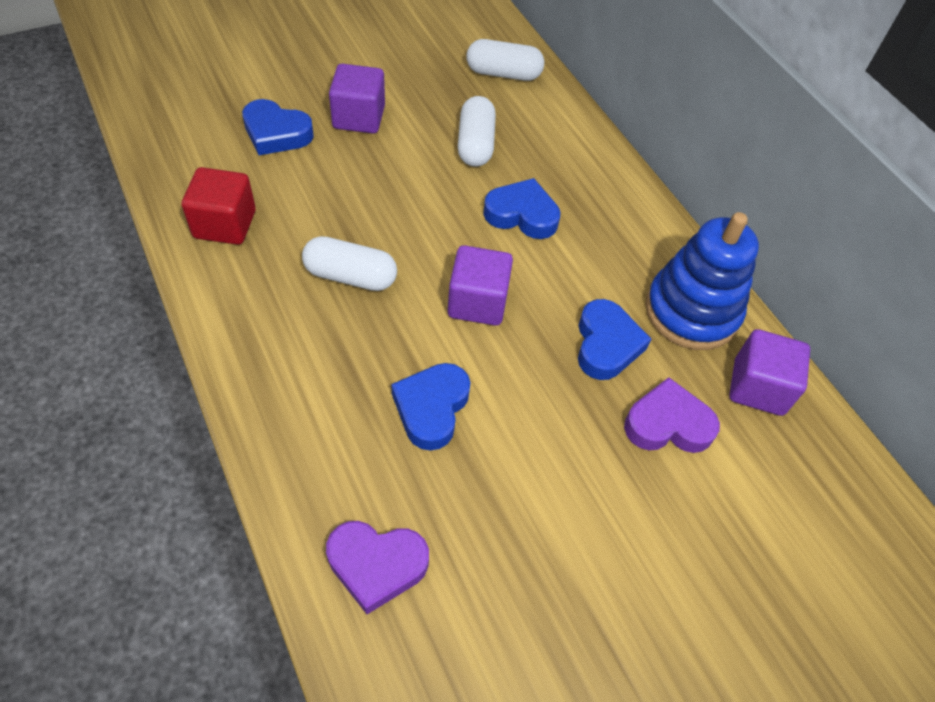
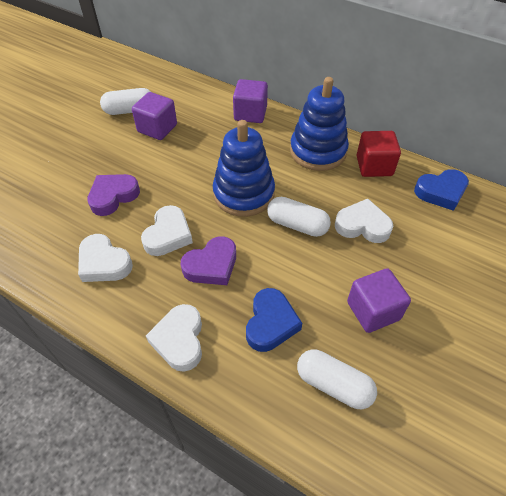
blue heart: 4 -> 2
blue stacking toy: 1 -> 2
white heart: 0 -> 4

